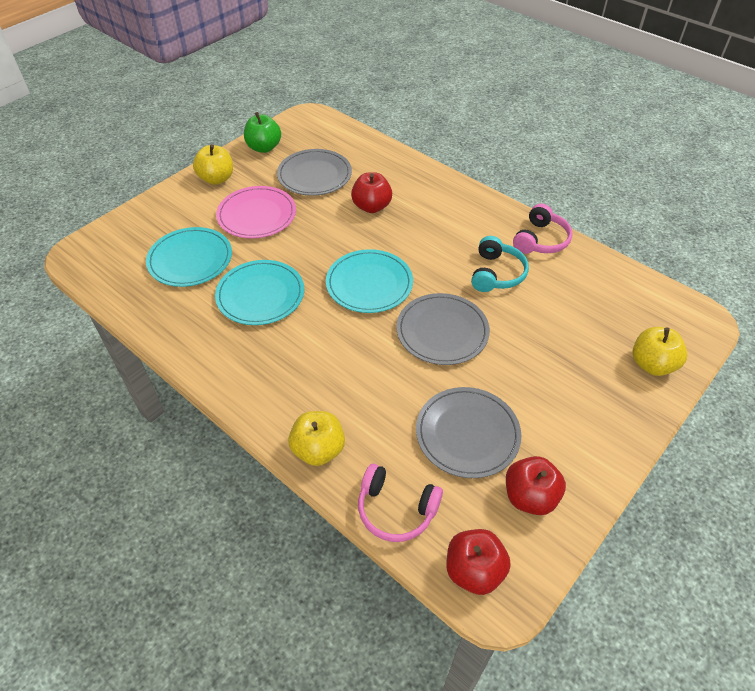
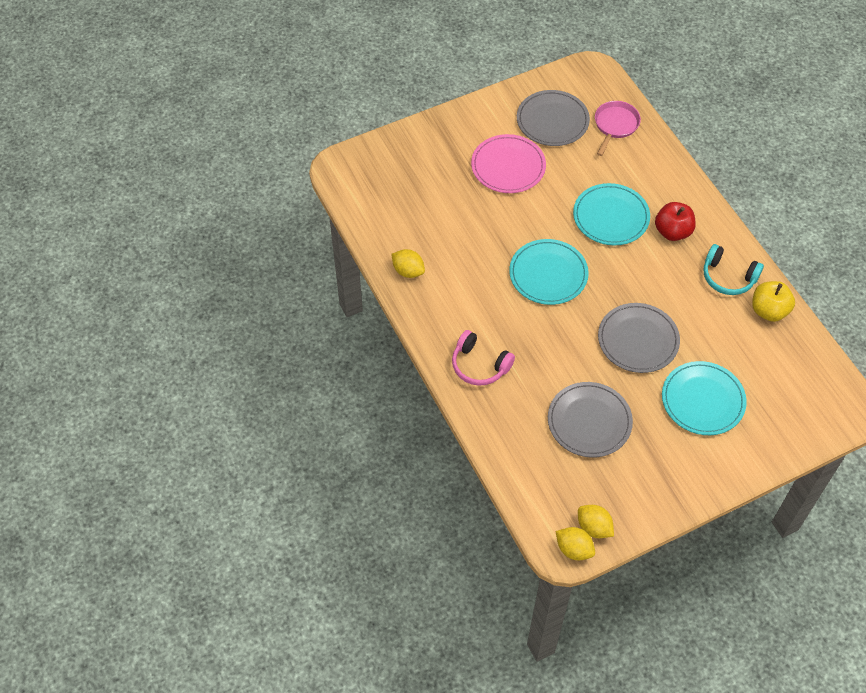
green apple: 1 -> 0
pink headphones: 2 -> 1
pink pan: 0 -> 1
red apple: 3 -> 1
yellow apple: 3 -> 1
yellow lemon: 0 -> 3

